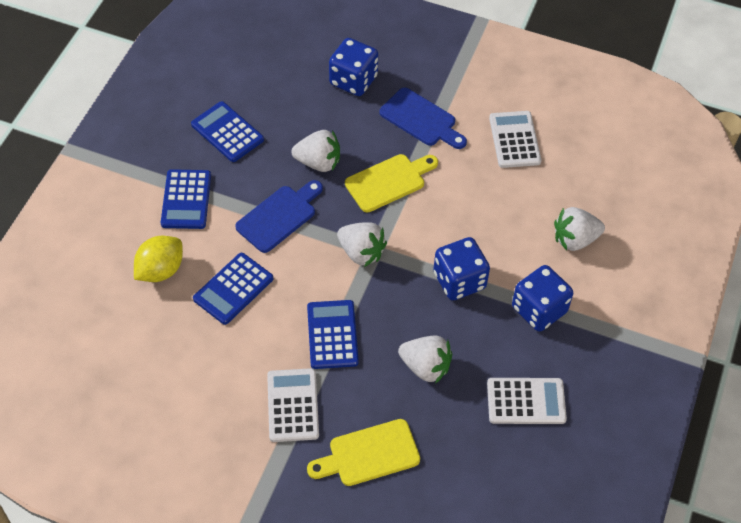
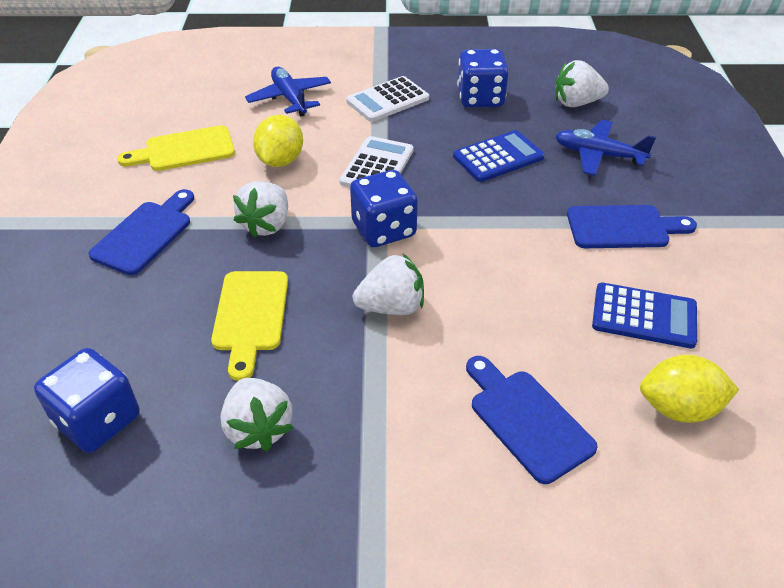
blue calculator: 4 -> 2
blue cutting board: 2 -> 3
blue plane: 0 -> 2
white calculator: 3 -> 2
yellow lemon: 1 -> 2

